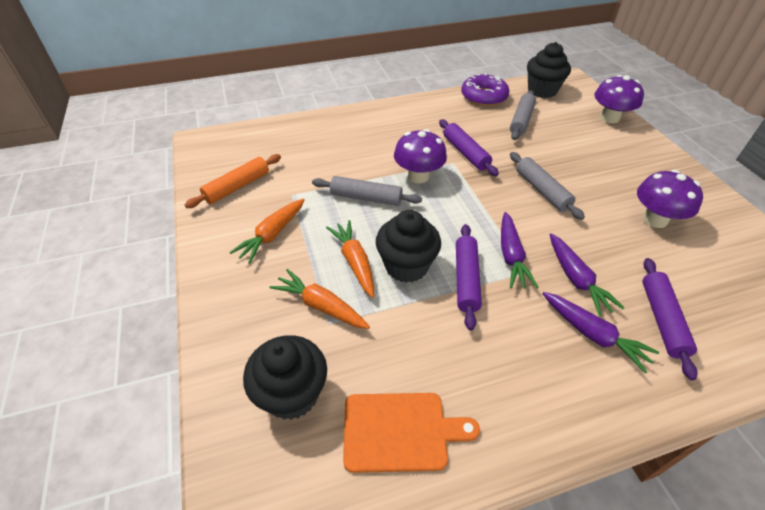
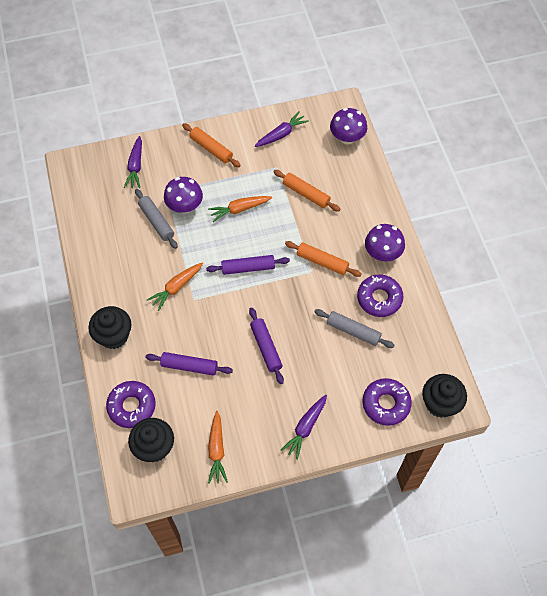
grey rolling pin: 3 -> 2
orange cutting board: 1 -> 0
orange rolling pin: 1 -> 3
purple donut: 1 -> 3

